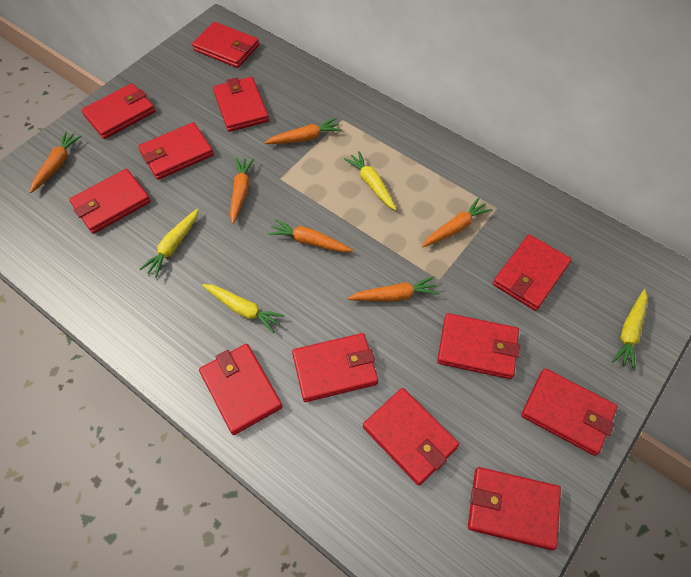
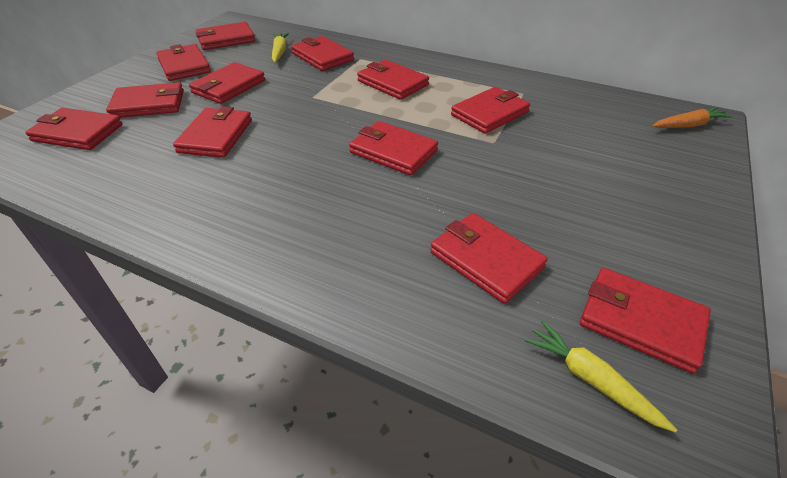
orange carrot: 6 -> 1
yellow carrot: 4 -> 2

